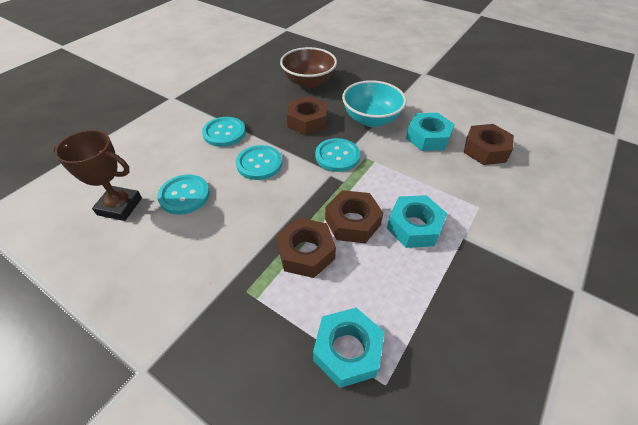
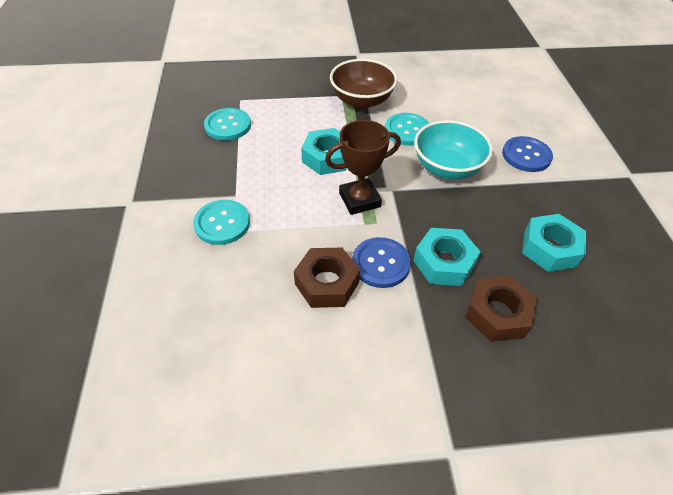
blue button: 0 -> 2
brown nut: 4 -> 2
turquoise button: 4 -> 3

